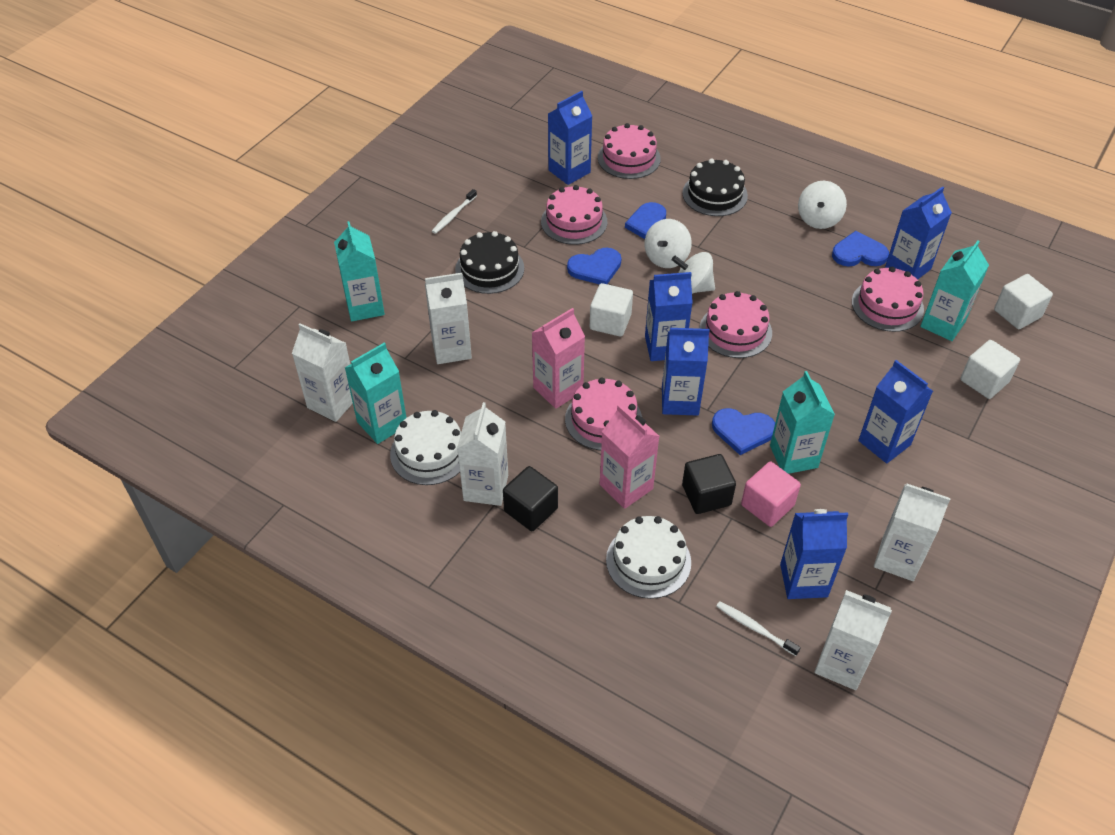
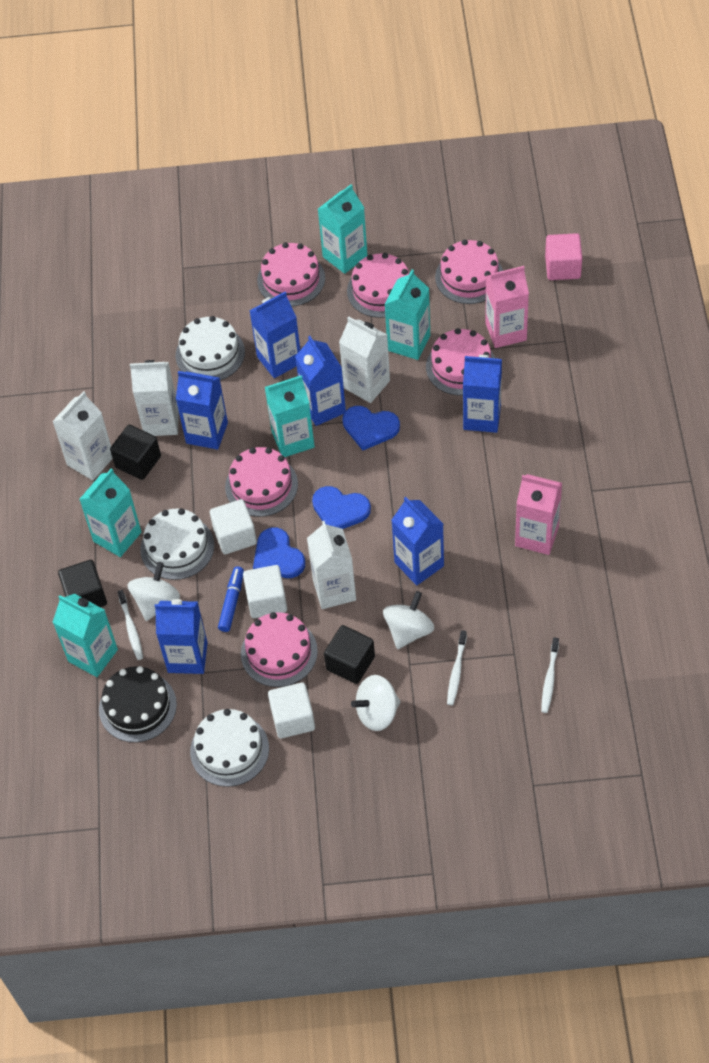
black cake: 2 -> 1
black cube: 2 -> 3
blue heart: 4 -> 3
blue marker: 0 -> 1
pink cake: 5 -> 6
turquoise carton: 4 -> 5
white cake: 2 -> 3
white carton: 5 -> 4
white toothbrush: 2 -> 3

